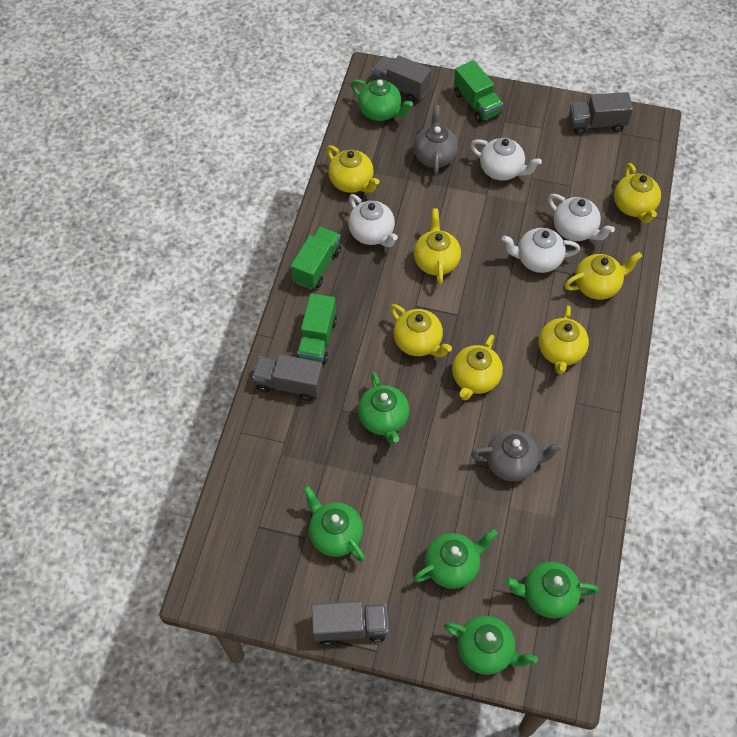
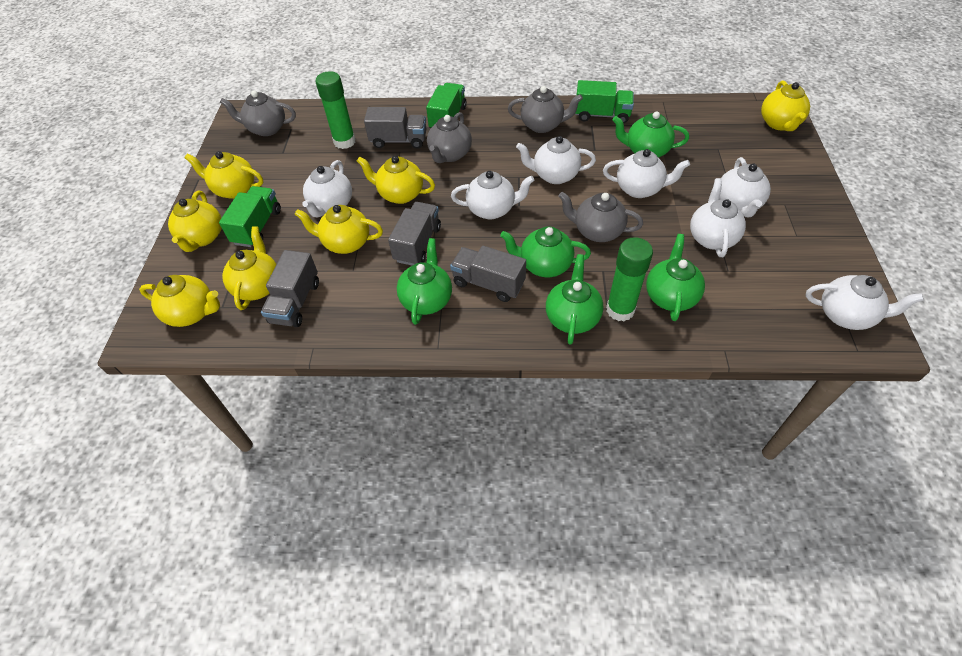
green glue stick: 0 -> 2
green teapot: 6 -> 5
grey teapot: 2 -> 4
white teapot: 4 -> 7

